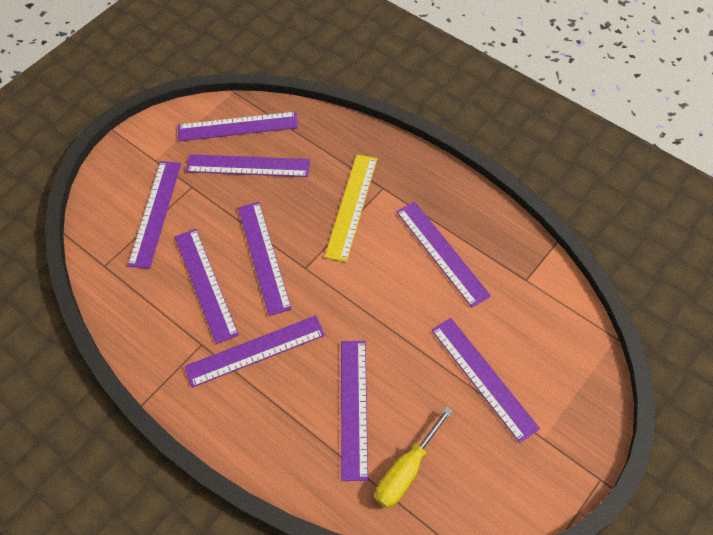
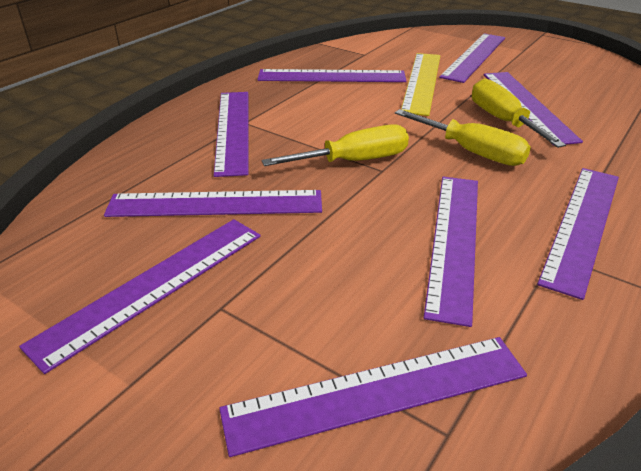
yellow screwdriver: 1 -> 3

